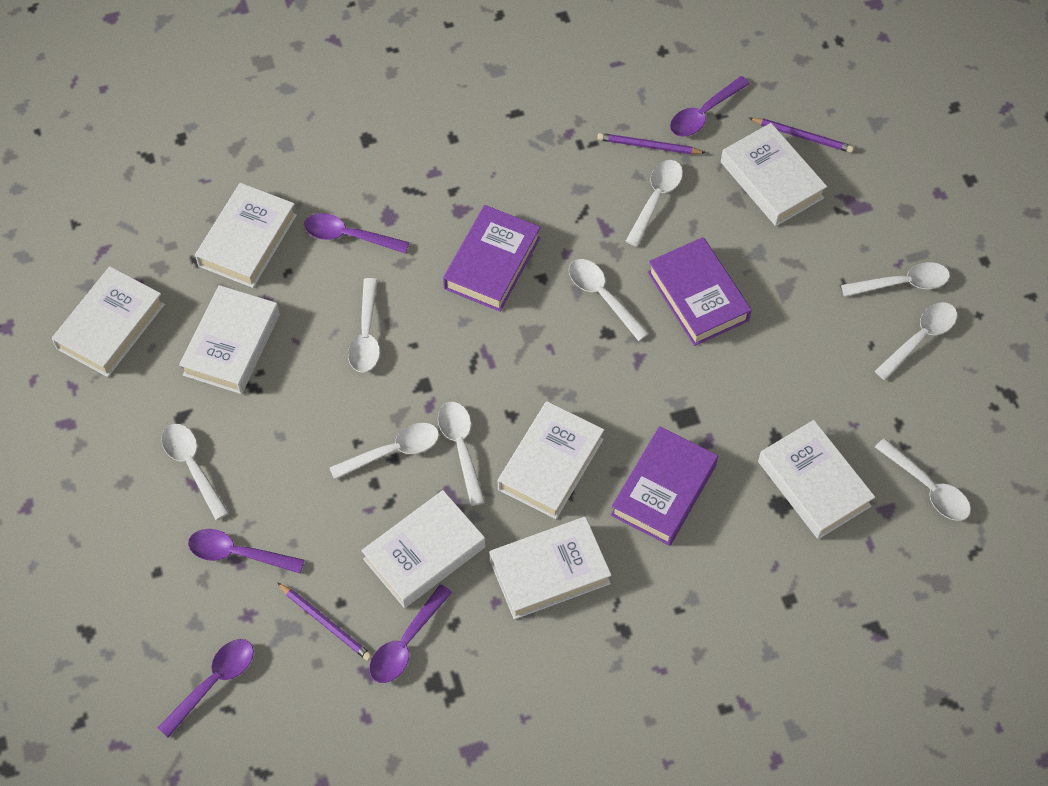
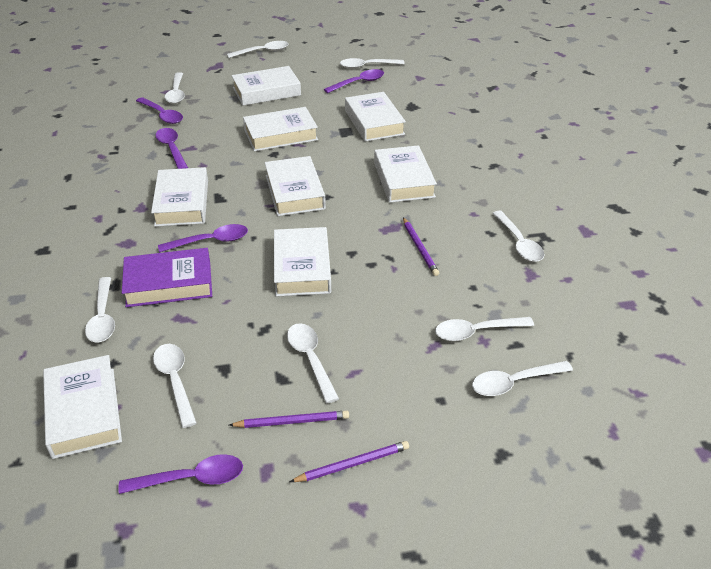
purple book: 3 -> 1

